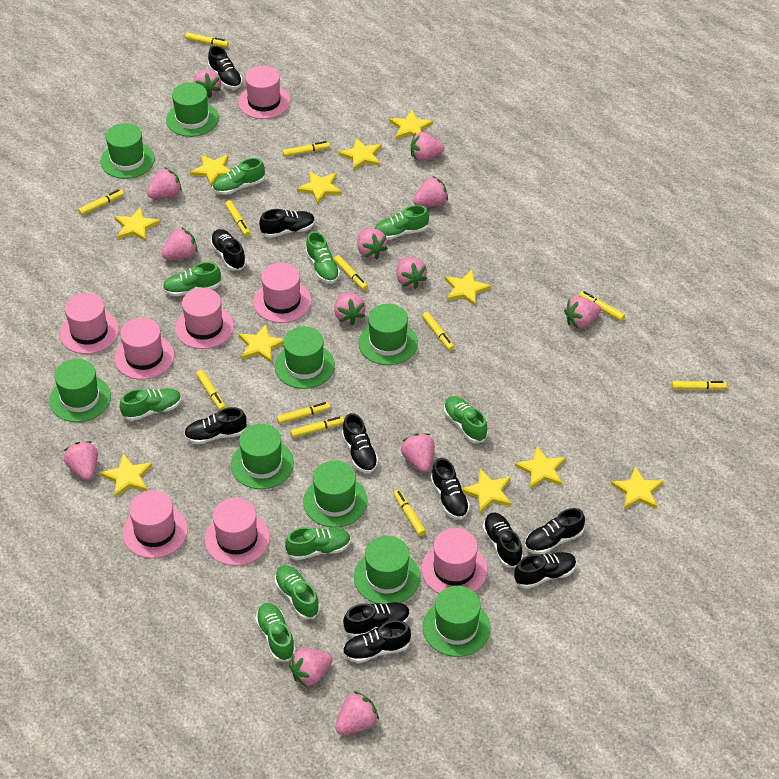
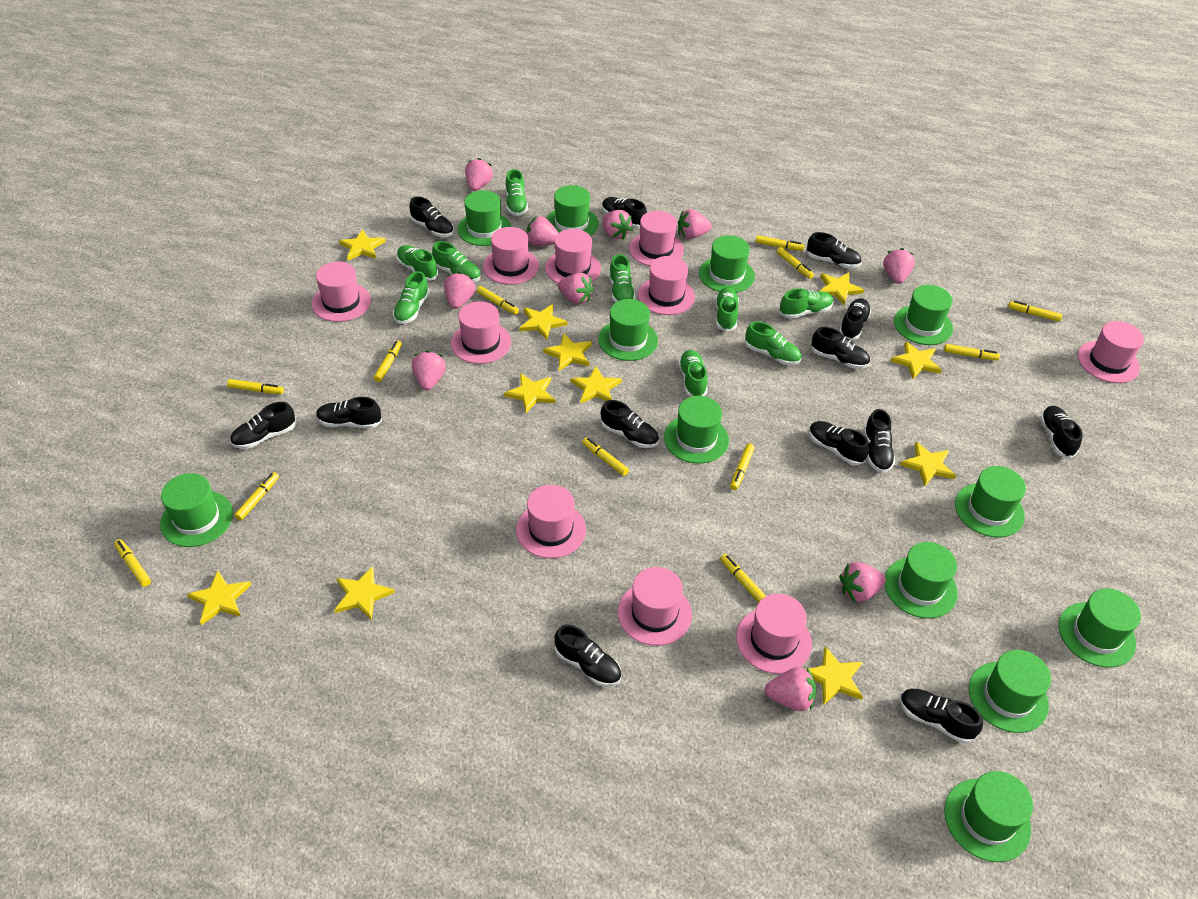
black shoe: 11 -> 13
green hat: 9 -> 12
pink hat: 8 -> 10
pink strawberry: 13 -> 10

